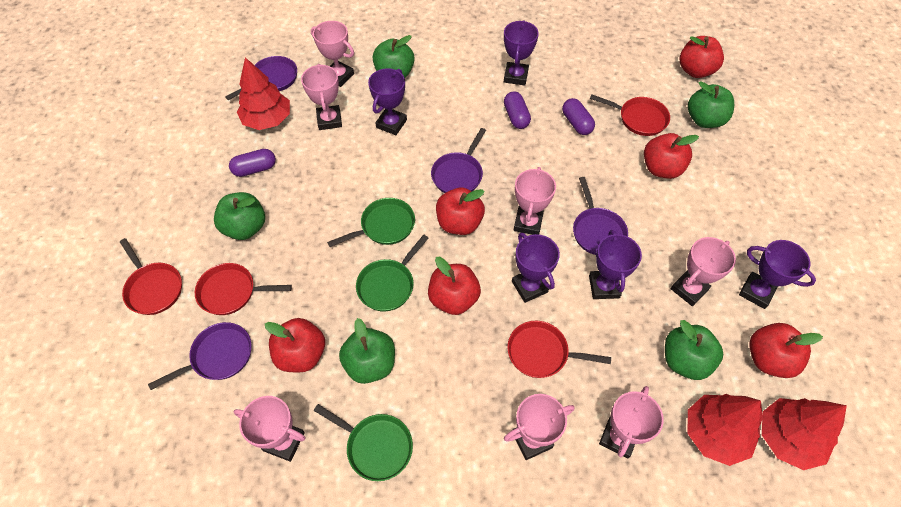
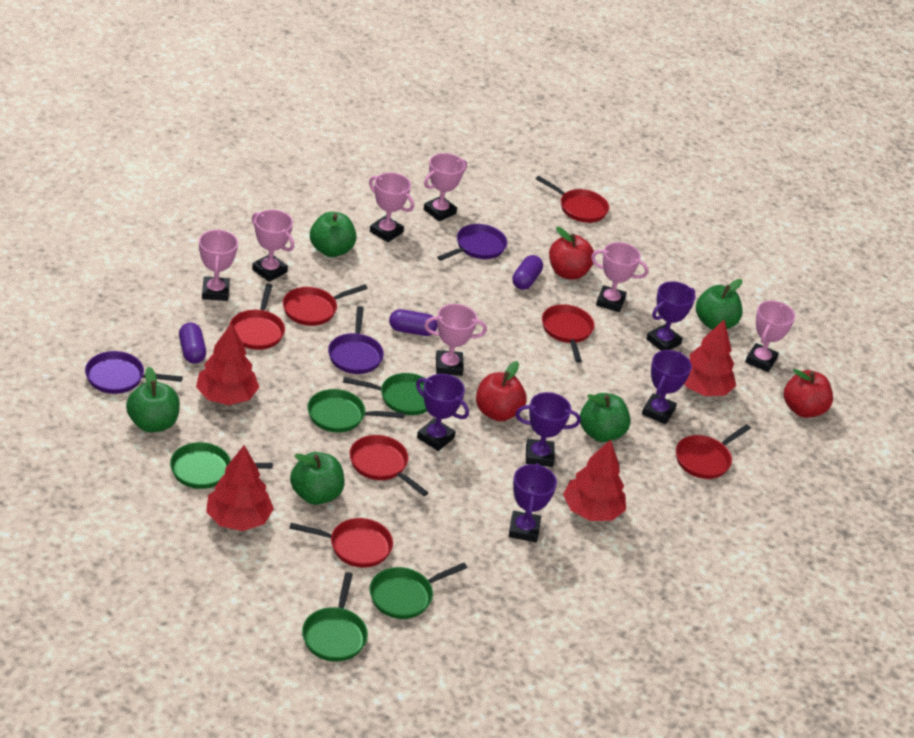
green pan: 3 -> 5
purple pan: 4 -> 3
red apple: 6 -> 3
red pan: 4 -> 7
red tree: 3 -> 4

